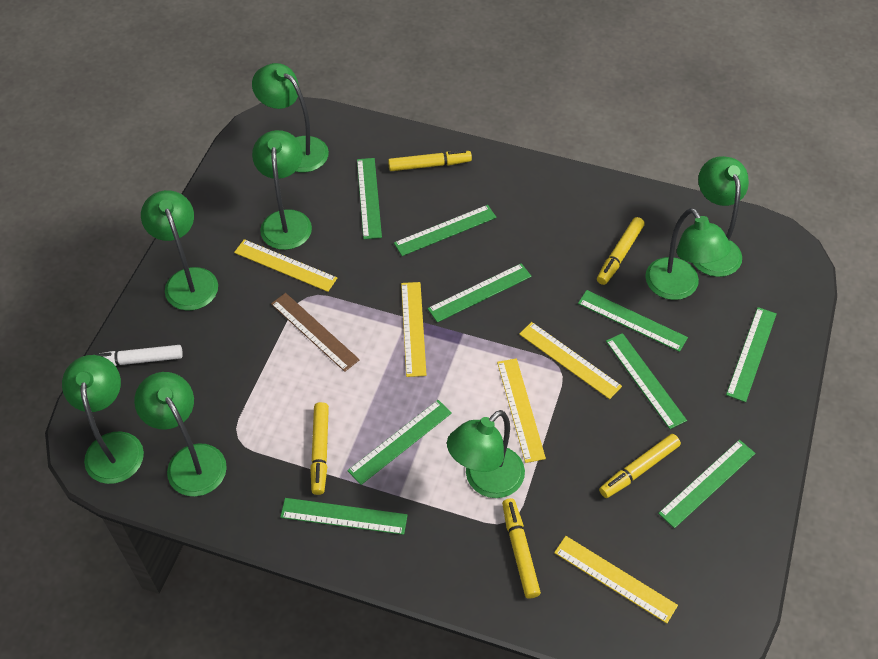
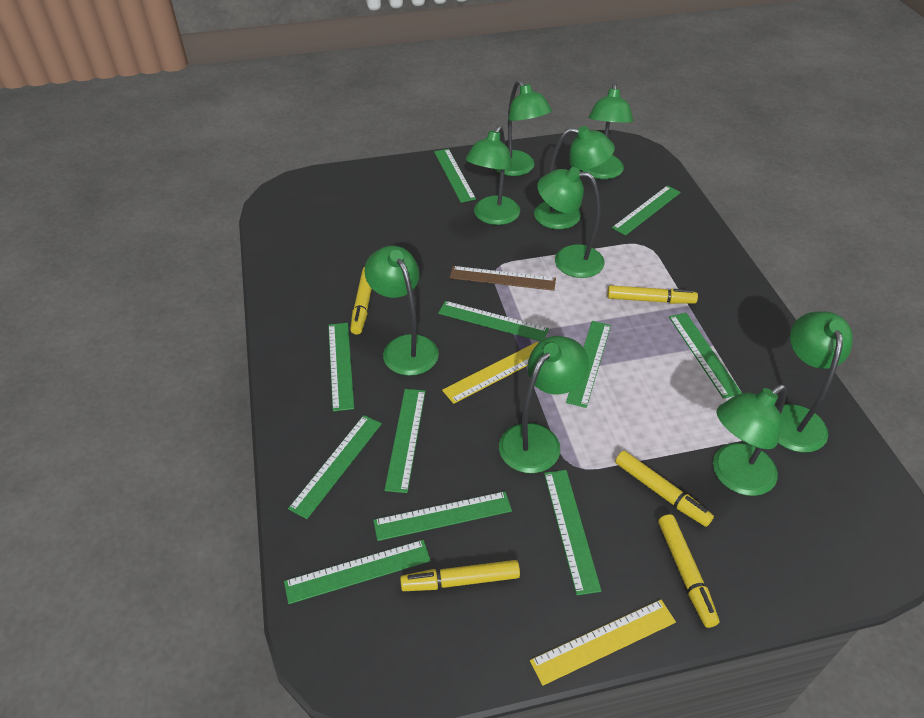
green lamp: 8 -> 9
green ruler: 9 -> 11
white marker: 1 -> 0
yellow ruler: 5 -> 2

